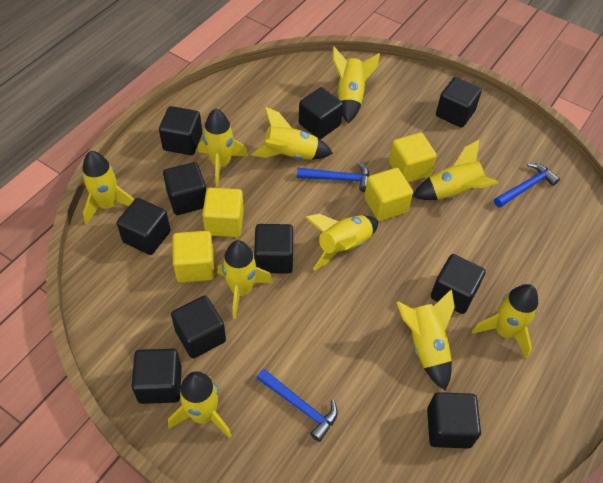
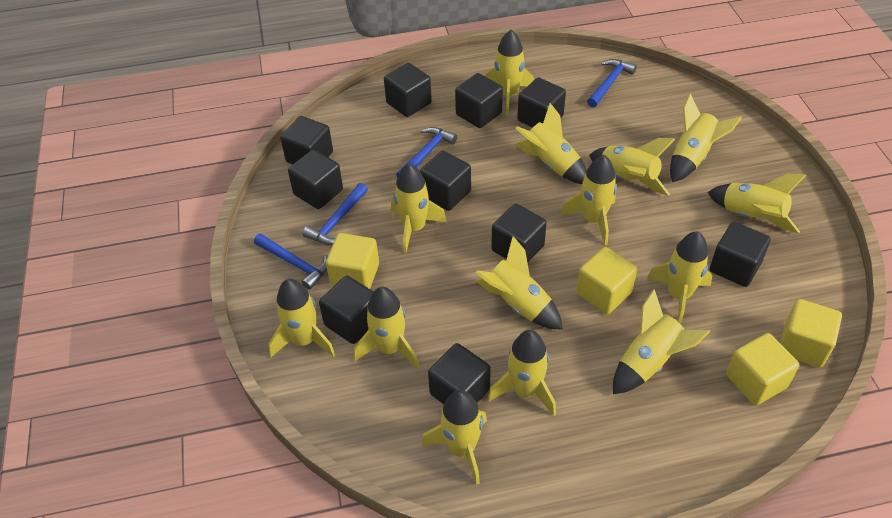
blue hammer: 3 -> 4
yellow rocket: 10 -> 14

